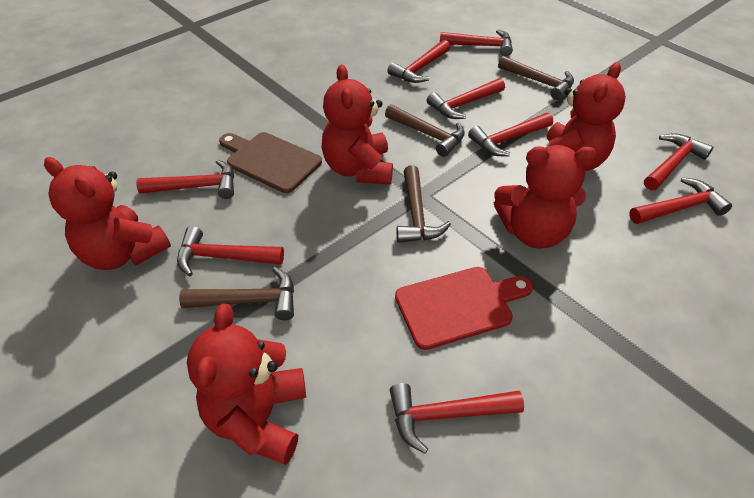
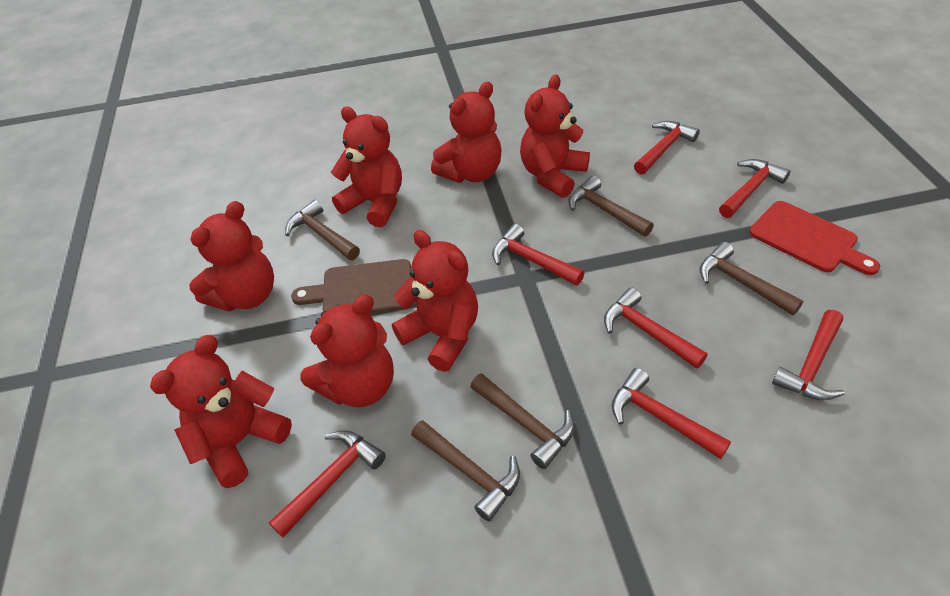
brown hammer: 4 -> 5
red hammer: 9 -> 7
red teddy bear: 5 -> 7

